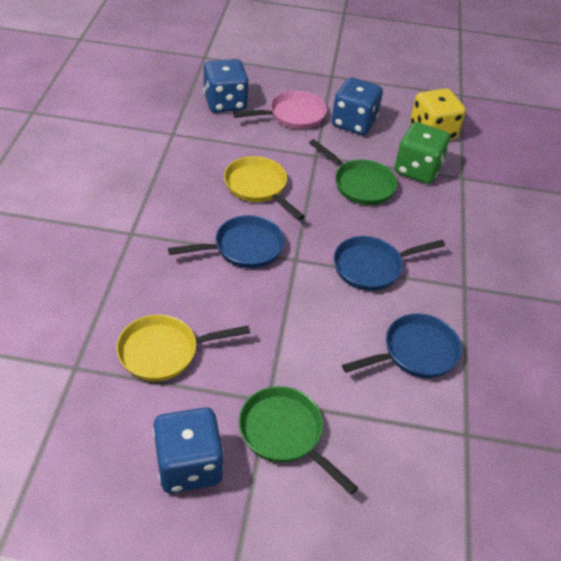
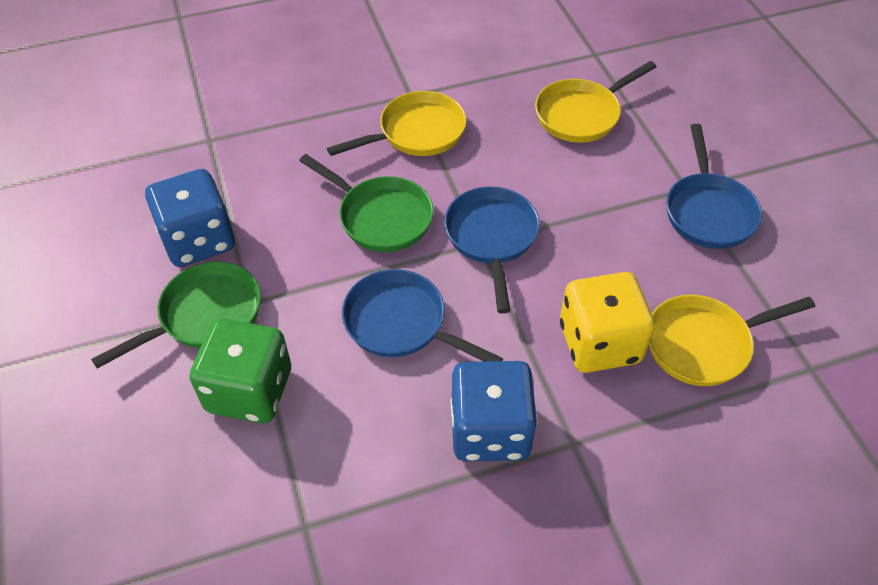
blue dice: 3 -> 2
pink pan: 1 -> 0
yellow pan: 2 -> 3

